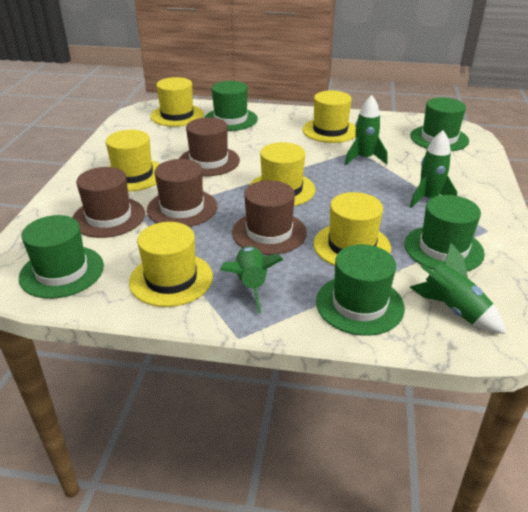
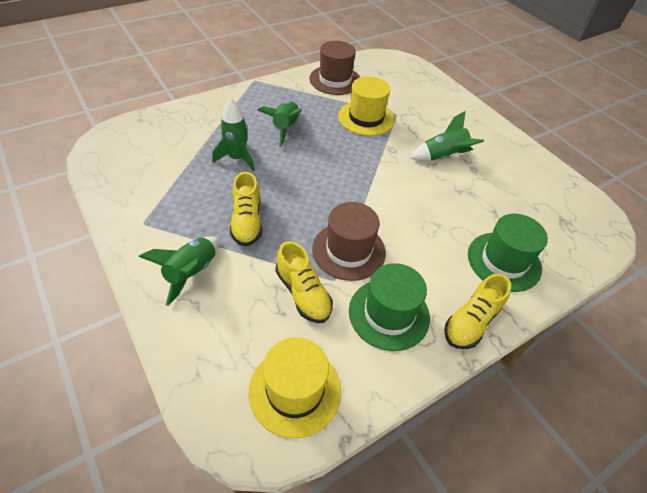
brown hat: 4 -> 2
green hat: 5 -> 2
yellow hat: 6 -> 2
yellow shoe: 0 -> 3

